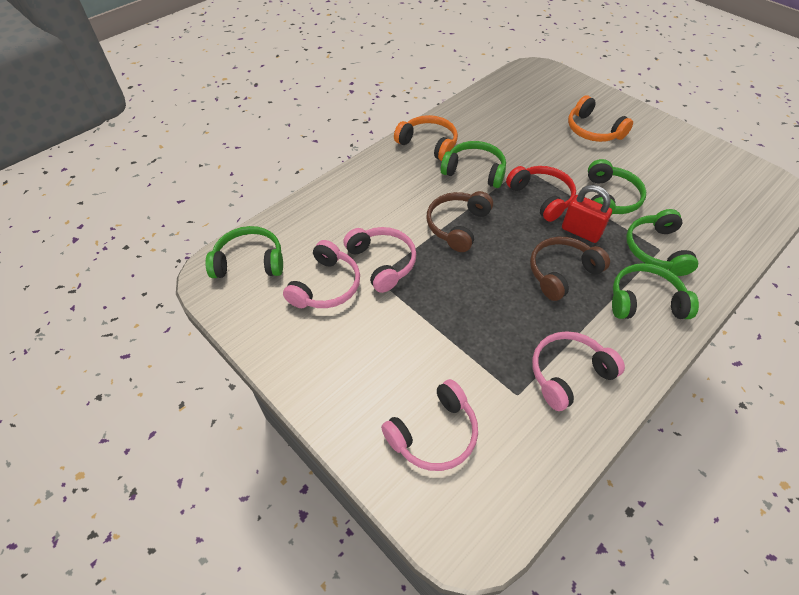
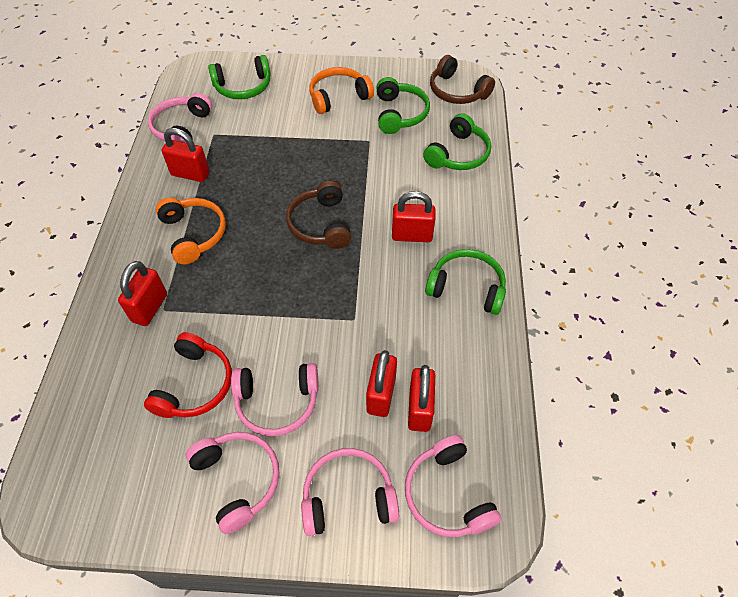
green headphones: 5 -> 4
pink headphones: 4 -> 5
red padlock: 1 -> 5

